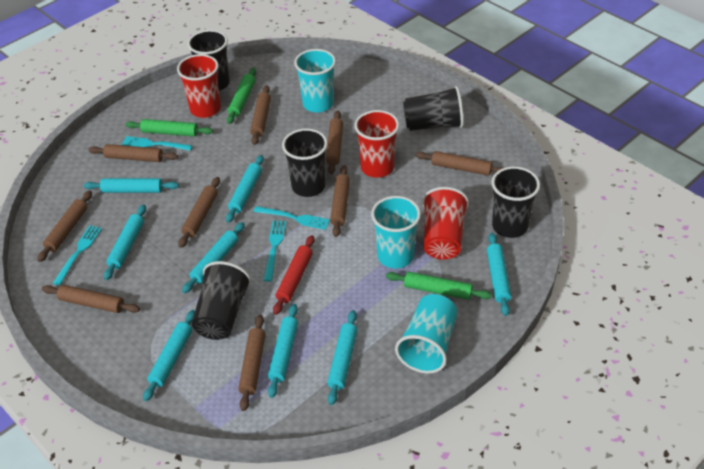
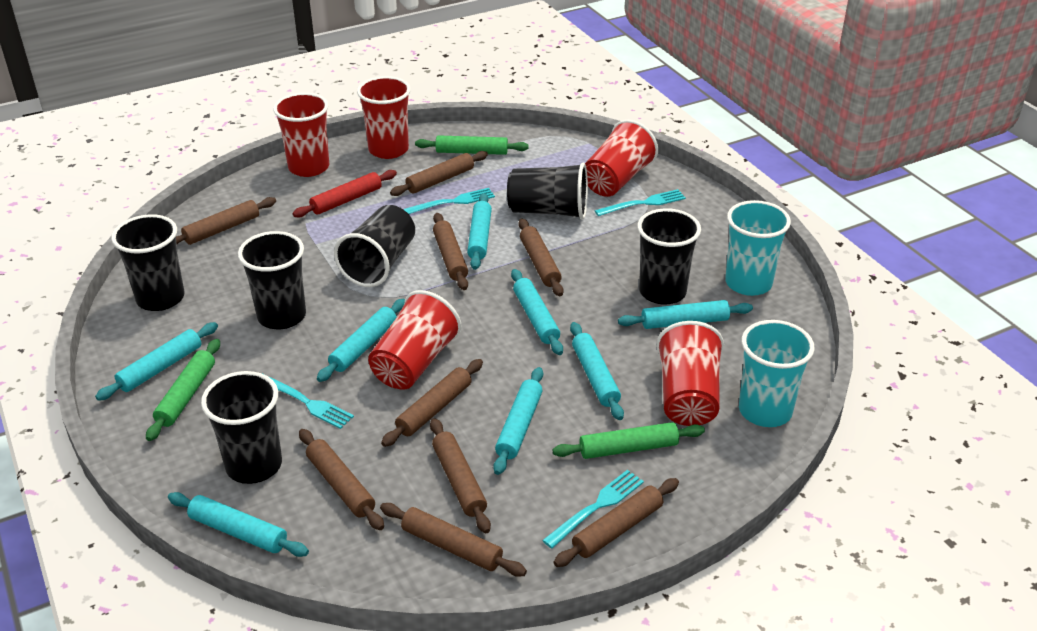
black cup: 5 -> 6
red cup: 3 -> 5
turquoise cup: 3 -> 2

